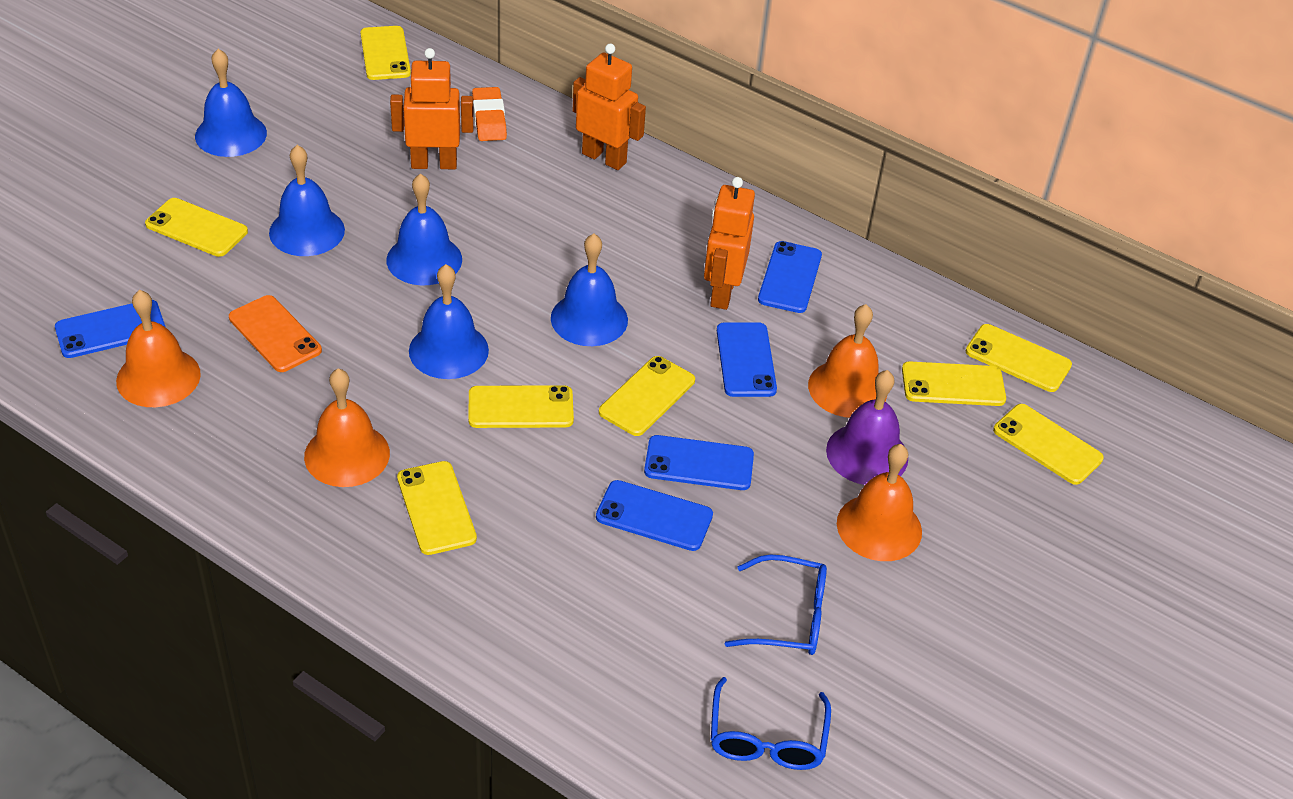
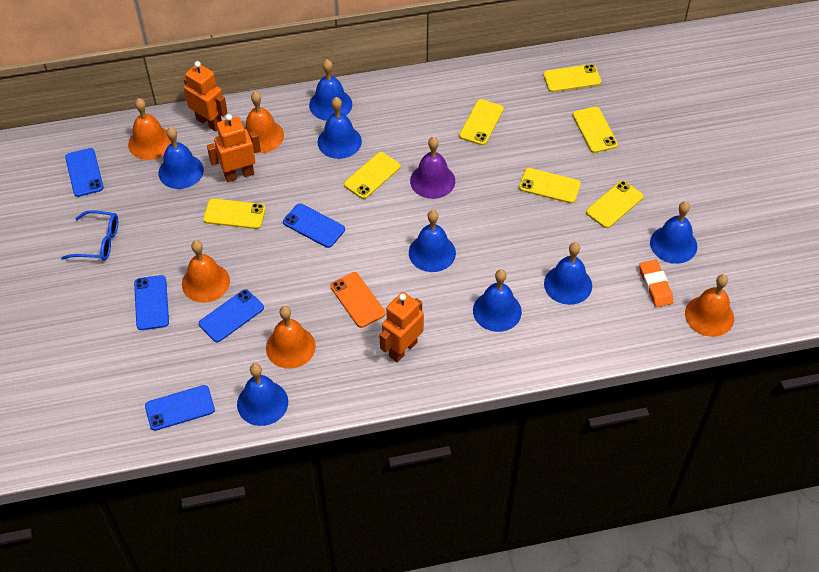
blue bell: 5 -> 8
blue glasses: 2 -> 1
orange bell: 4 -> 5
yellow phone: 8 -> 7

